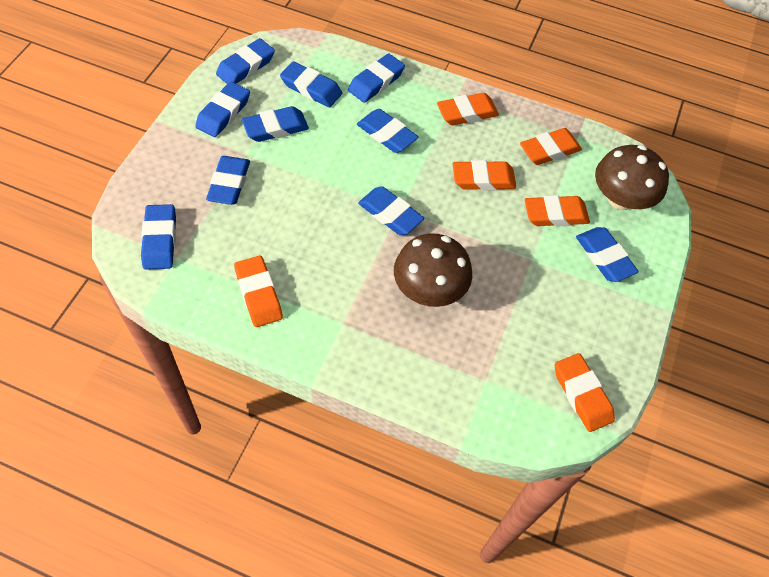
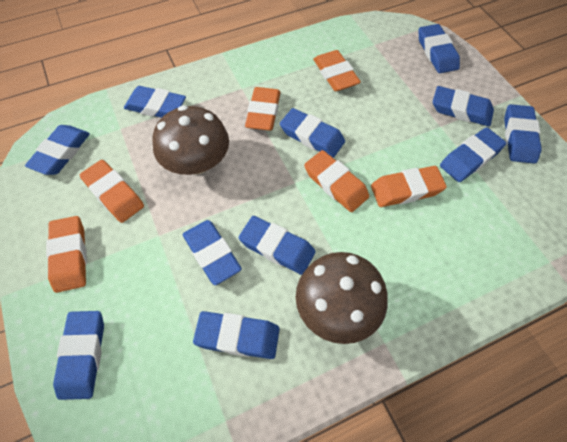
blue eraser: 10 -> 11

